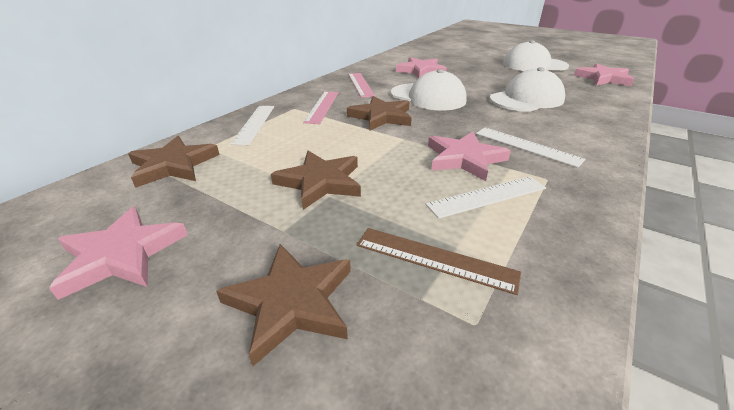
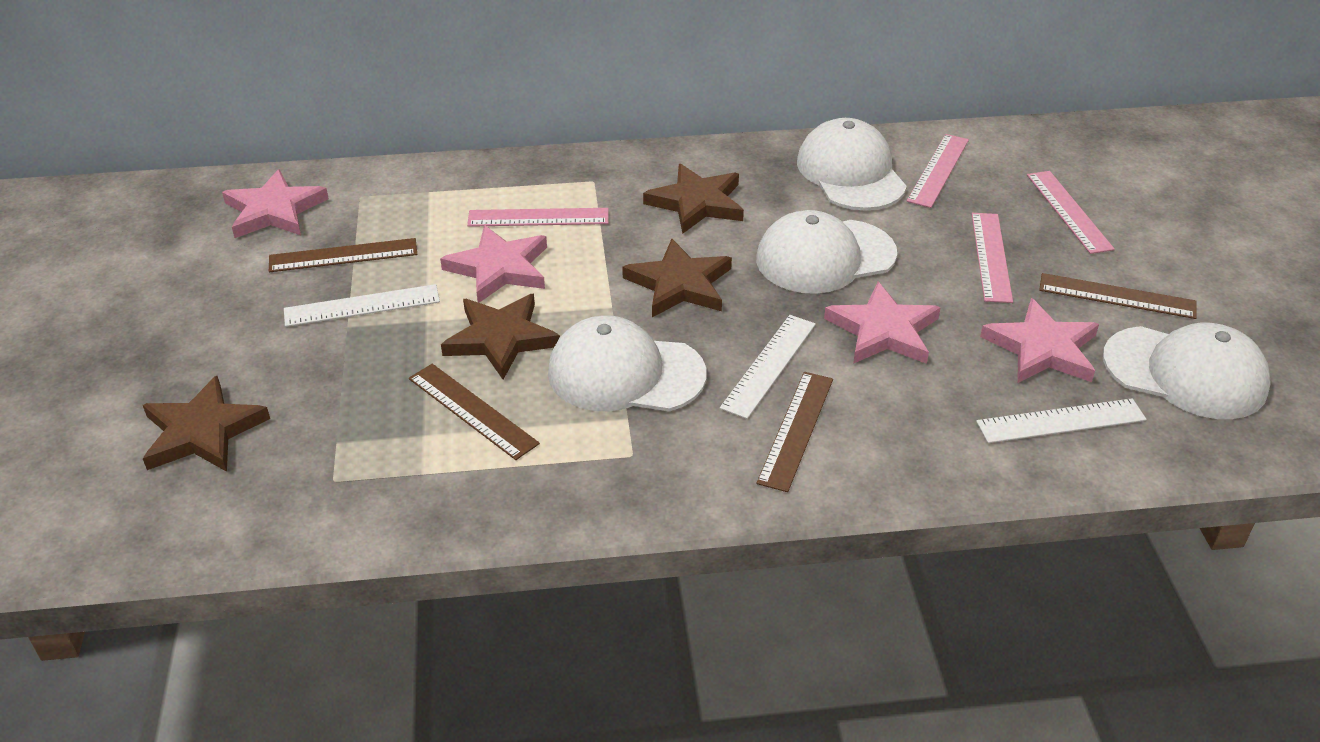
brown ruler: 1 -> 4
pink ruler: 2 -> 4
white cap: 3 -> 4

